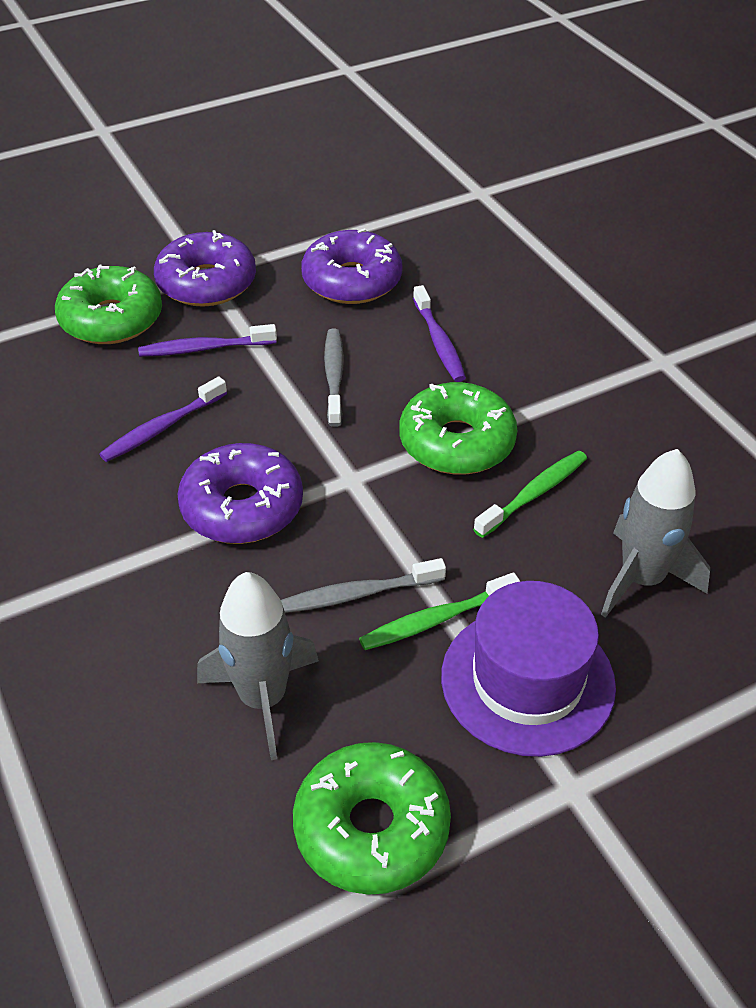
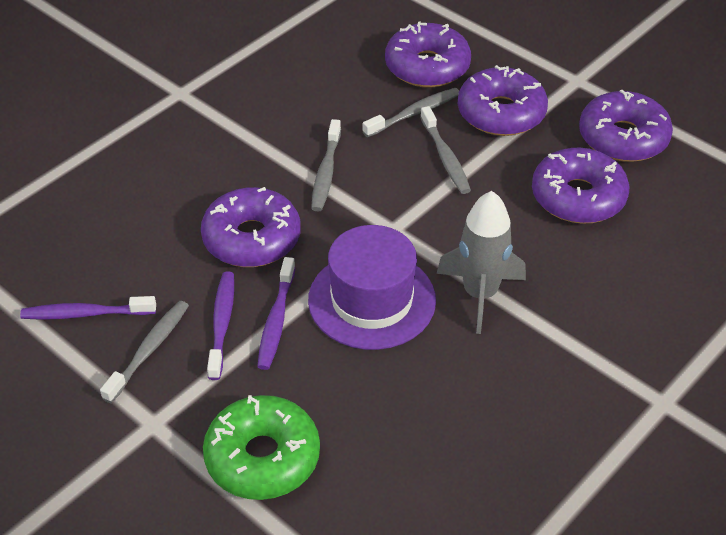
green donut: 3 -> 1
green toothbrush: 2 -> 0
grey rocket: 2 -> 1
grey toothbrush: 2 -> 4
purple donut: 3 -> 5

